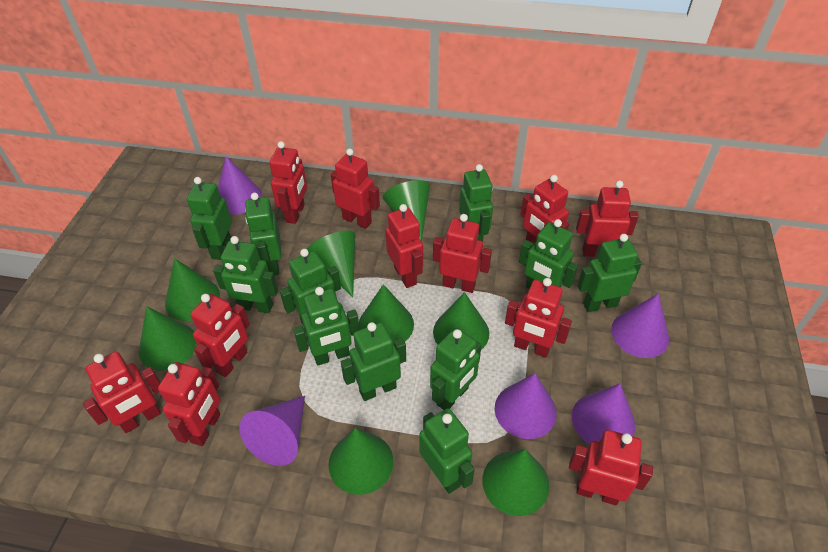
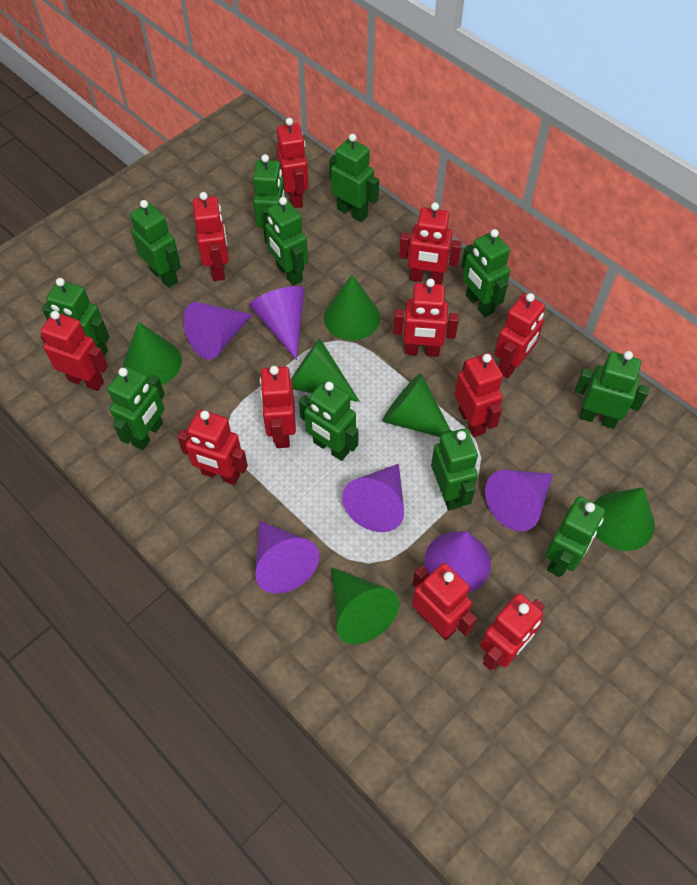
green cone: 8 -> 6
purple cone: 5 -> 6

